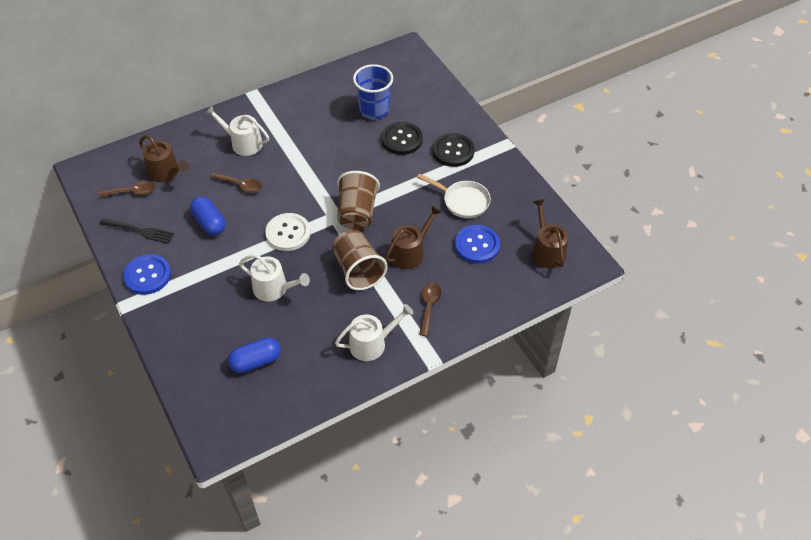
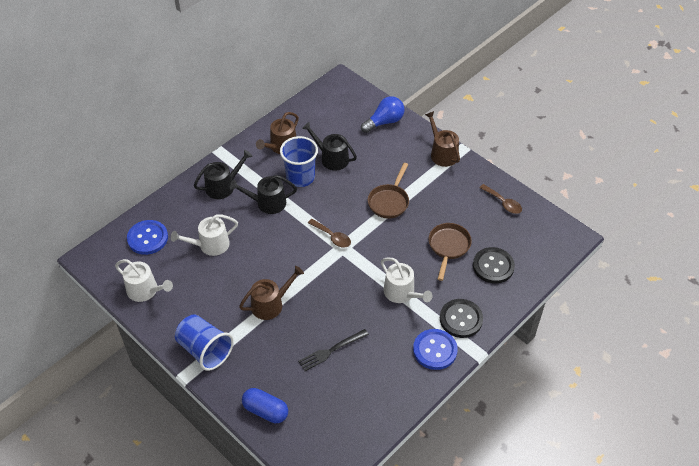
black watering can: 0 -> 3
blue capsule: 2 -> 1
blue cup: 1 -> 2
blue light bulb: 0 -> 1
brown cup: 2 -> 0
brown pan: 0 -> 2
brown spoon: 3 -> 2
white button: 1 -> 0
white pan: 1 -> 0

